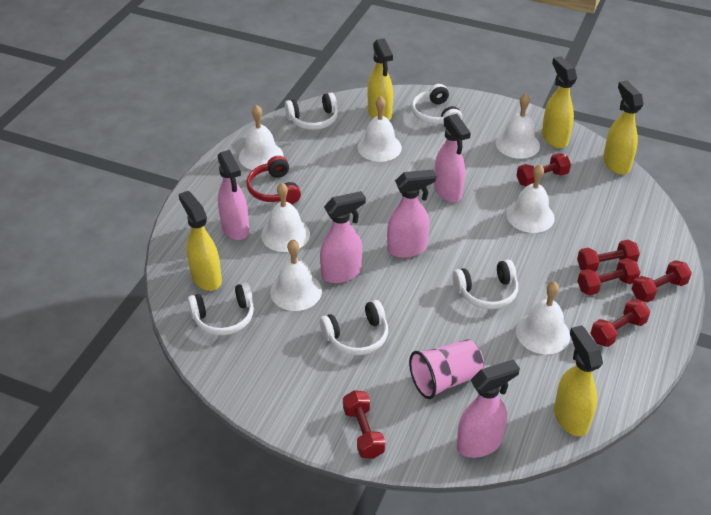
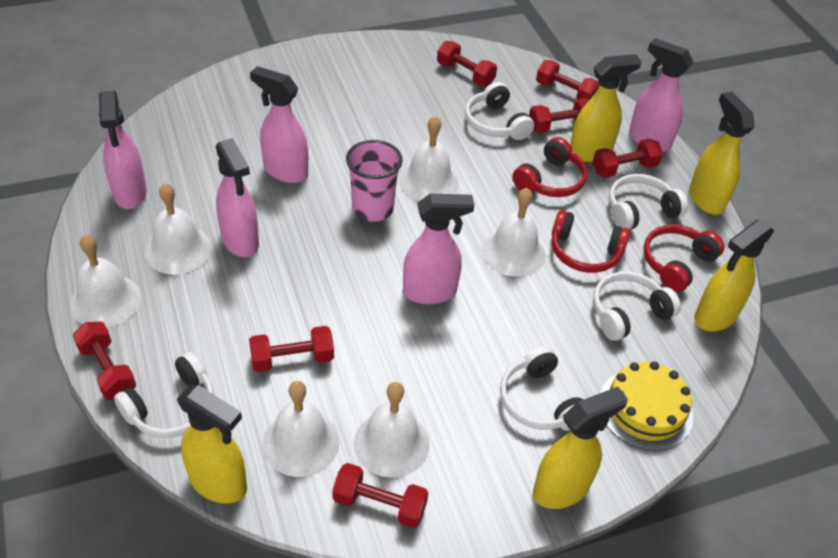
red dumbbell: 6 -> 7
red headphones: 1 -> 3
white bell: 7 -> 6
yellow cake: 0 -> 1

